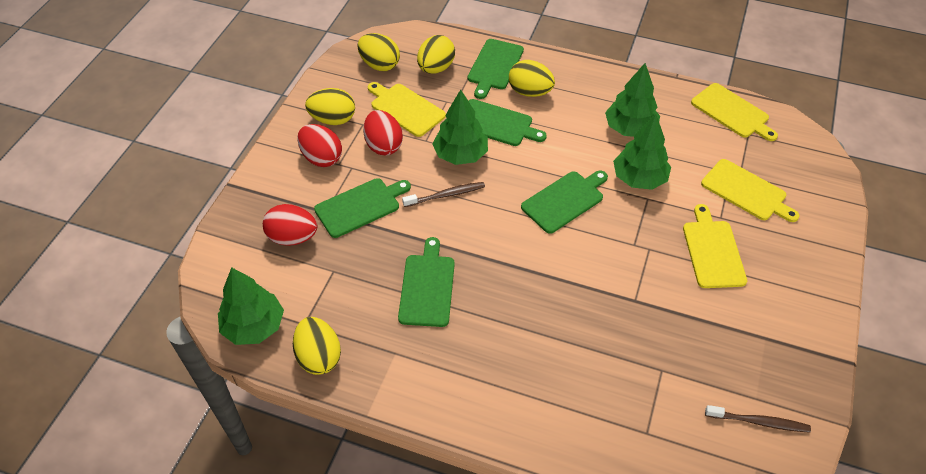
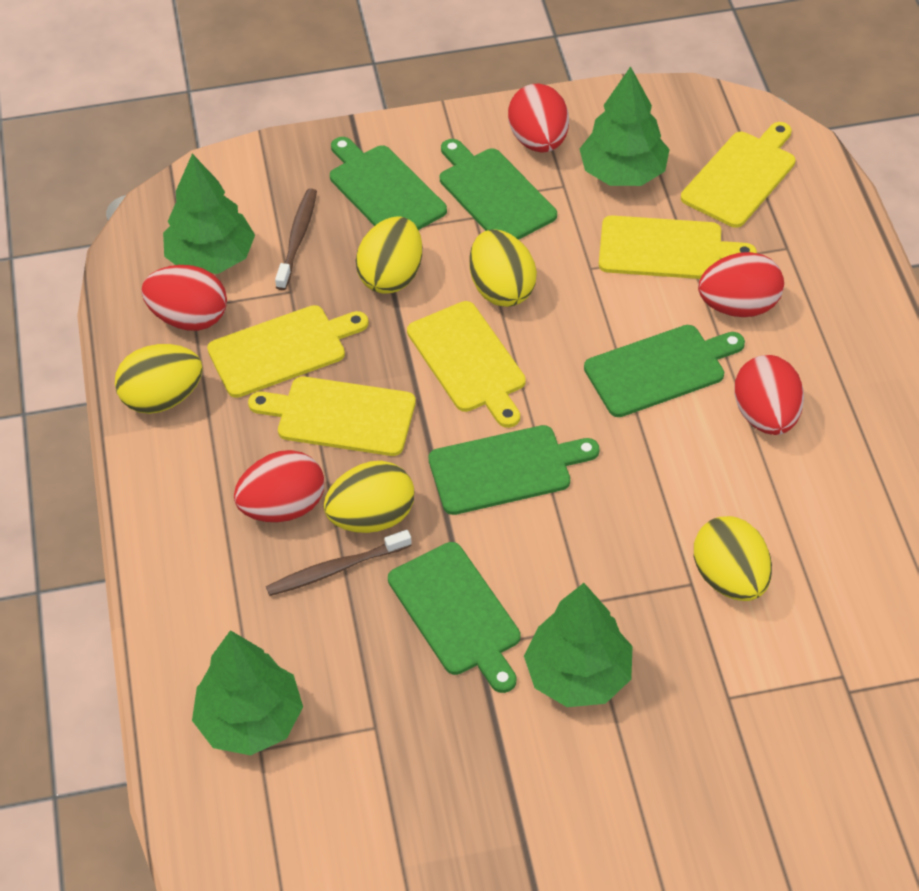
red egg: 3 -> 5
yellow cutting board: 4 -> 5

